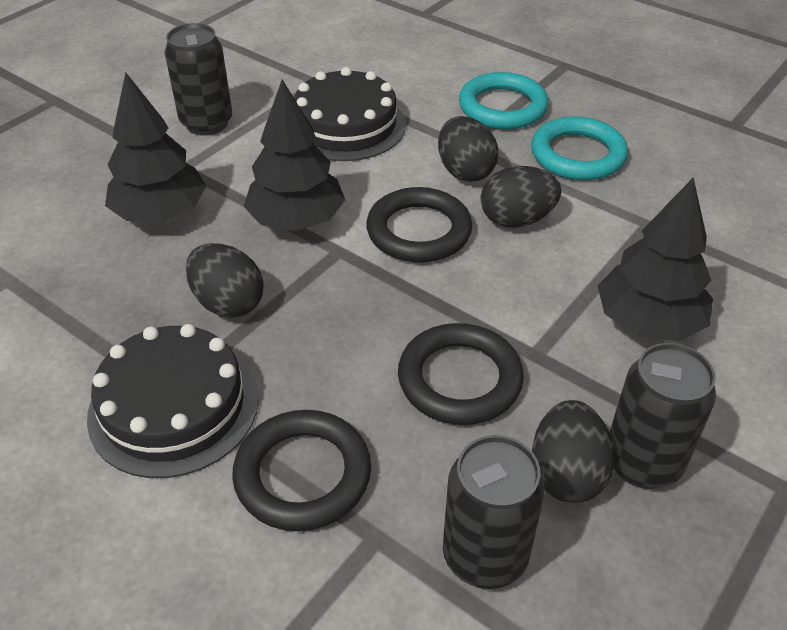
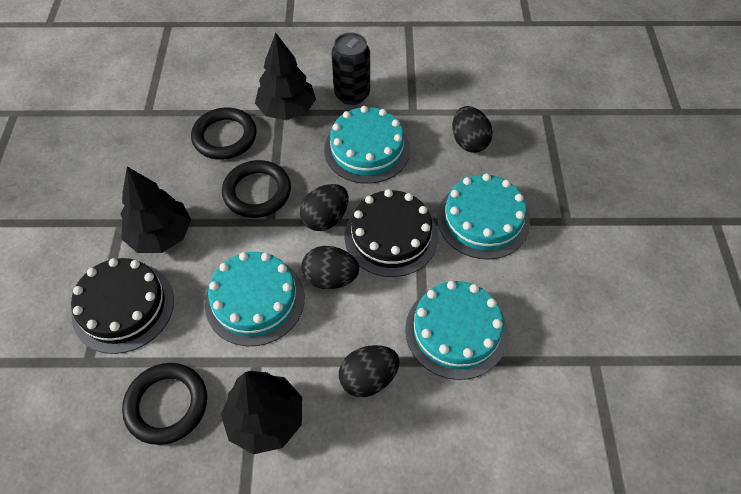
black can: 3 -> 1
turquoise cake: 0 -> 4
turquoise ring: 2 -> 0

